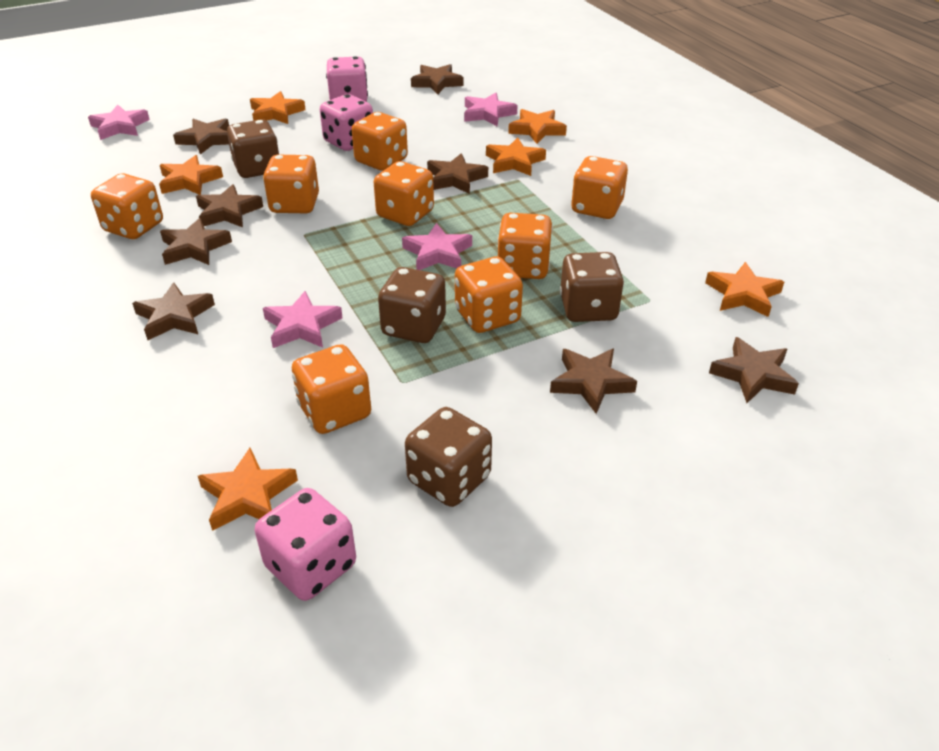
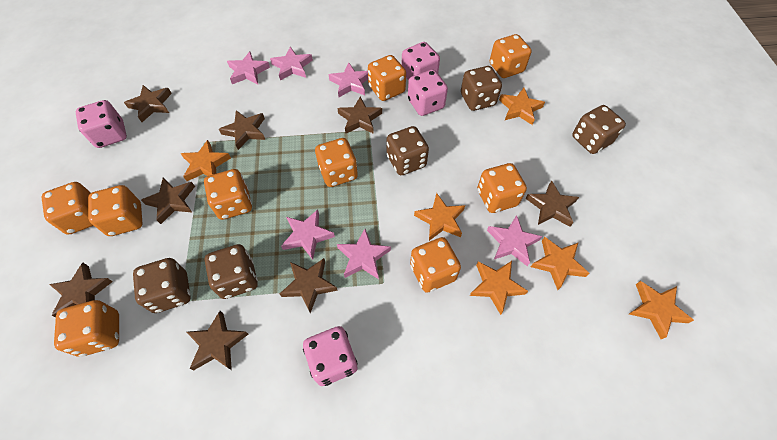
brown dice: 4 -> 5
orange dice: 8 -> 9
pink dice: 3 -> 4
pink star: 4 -> 6

